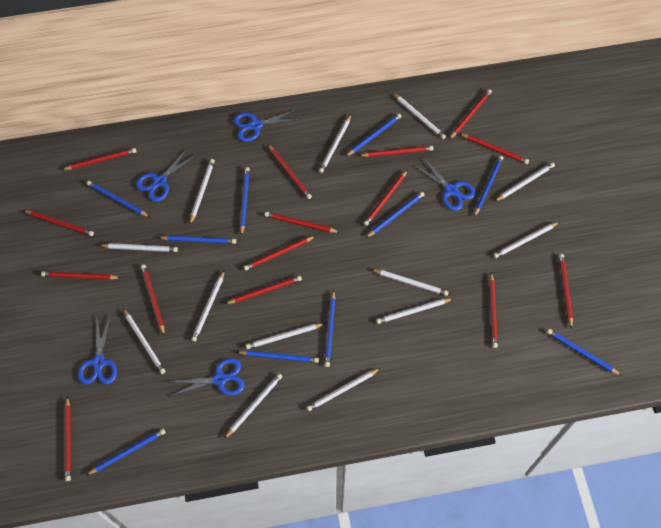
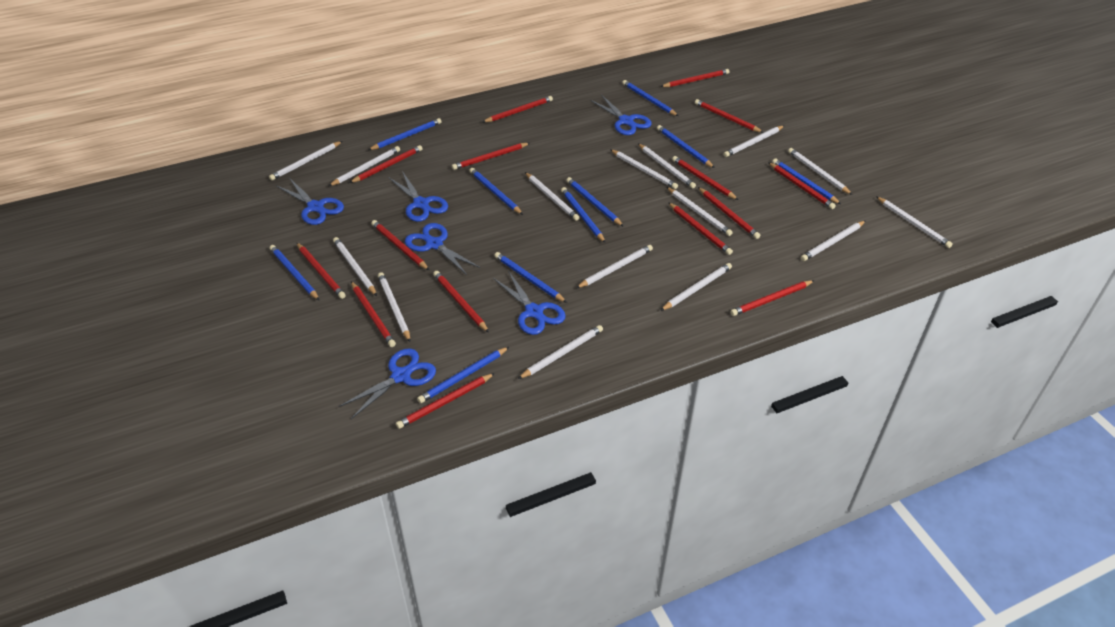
blue scissors: 5 -> 6
white pencil: 13 -> 15

